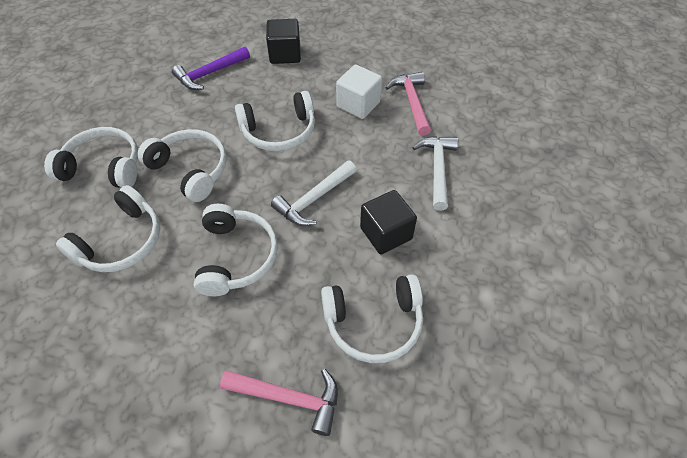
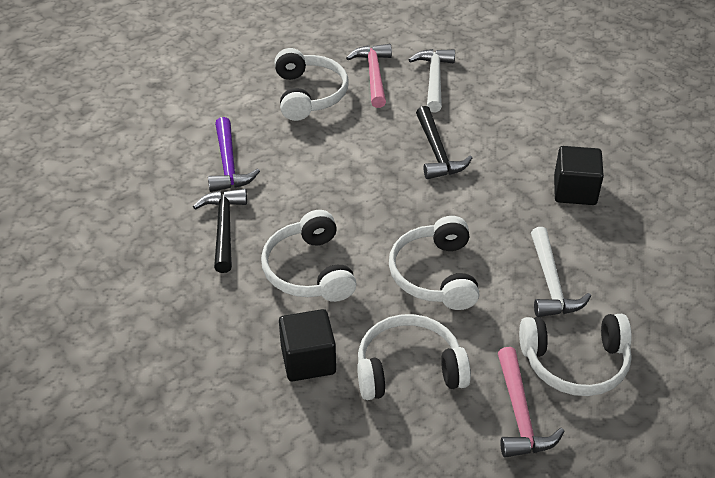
black hammer: 0 -> 2
white cube: 1 -> 0
white headphones: 6 -> 5

